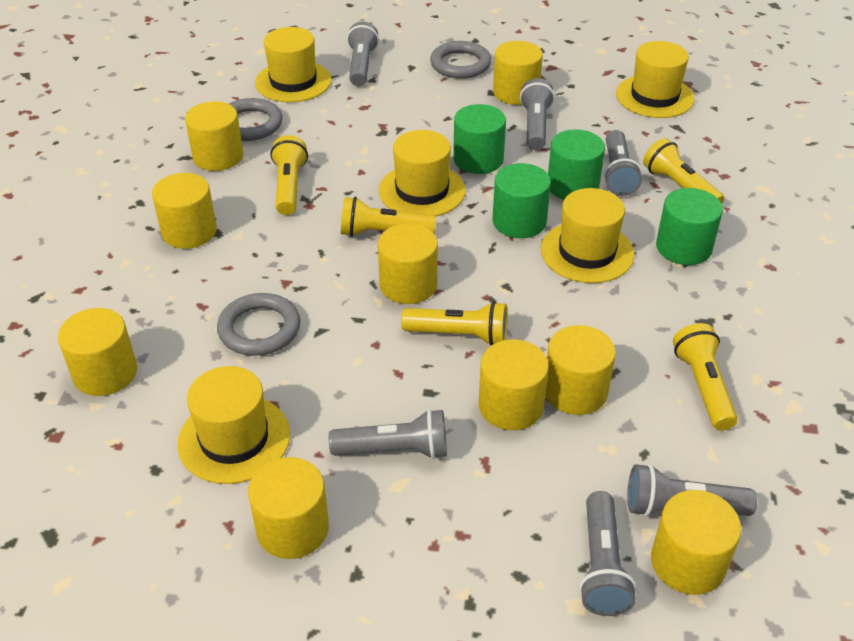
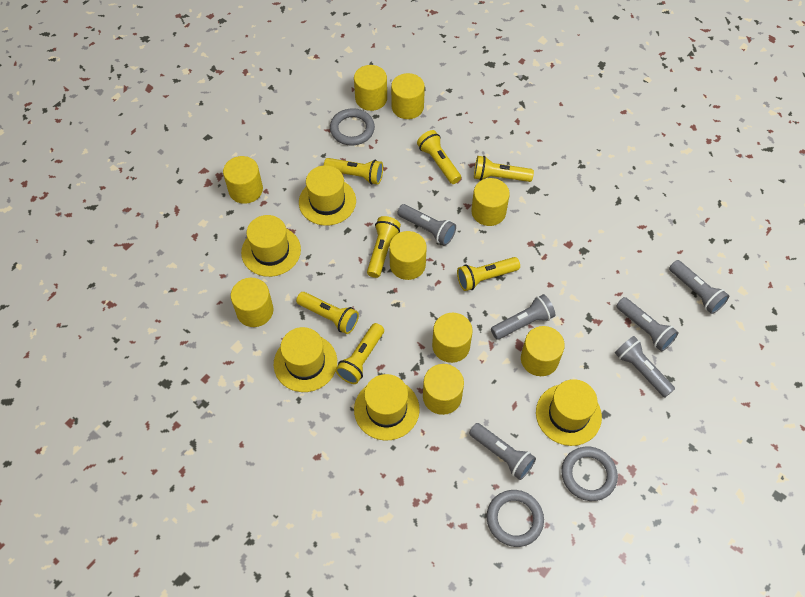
green cylinder: 4 -> 0
yellow flashlight: 5 -> 7

